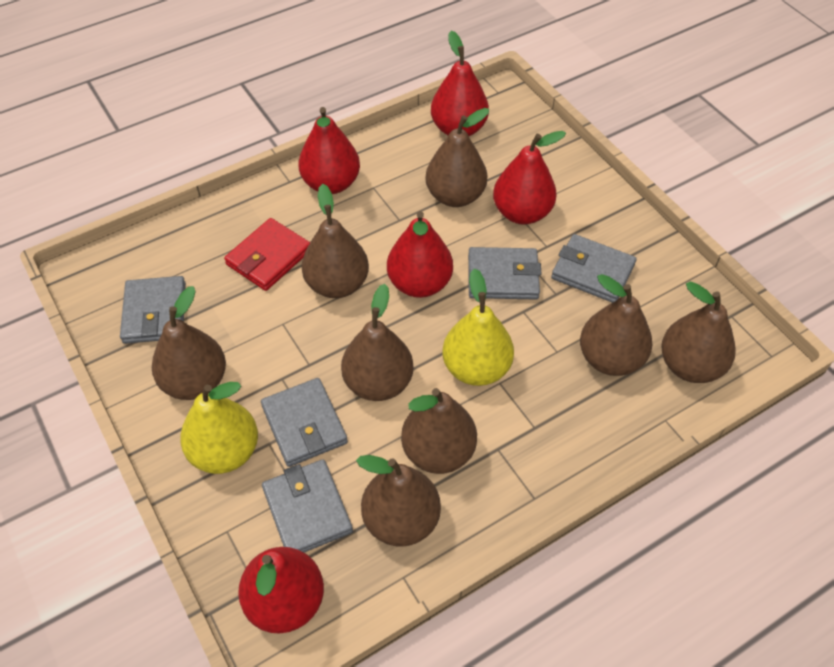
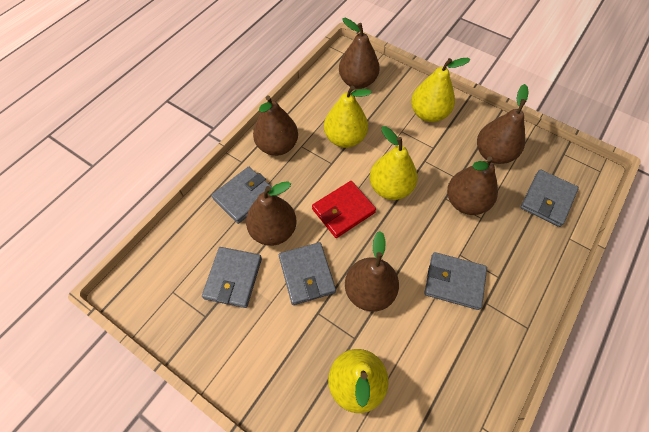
brown pear: 8 -> 6
red pear: 5 -> 0
yellow pear: 2 -> 4

